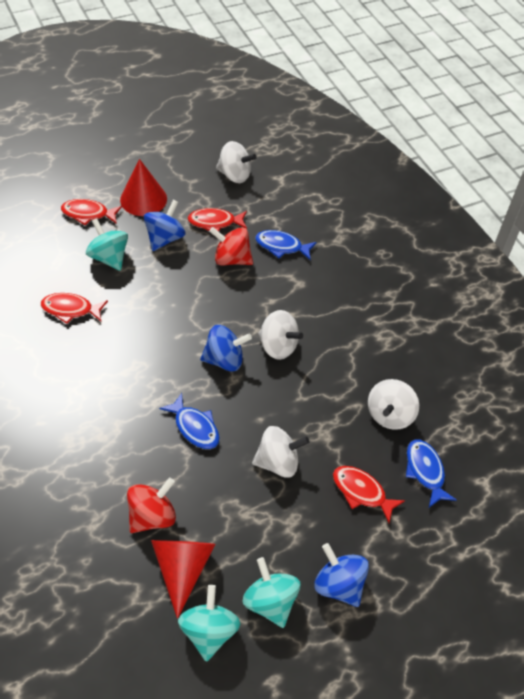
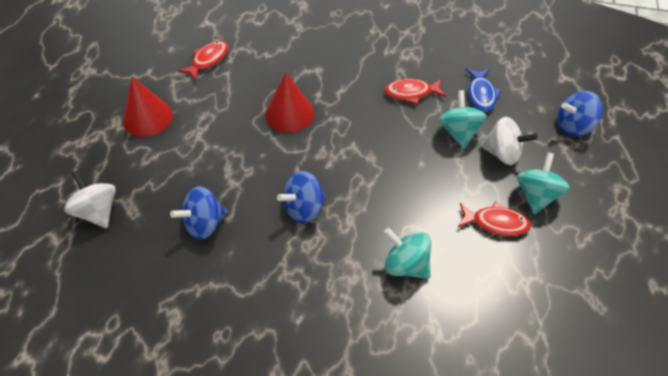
blue fish: 3 -> 1
red fish: 4 -> 3
red spinning top: 2 -> 0
white spinning top: 4 -> 2

